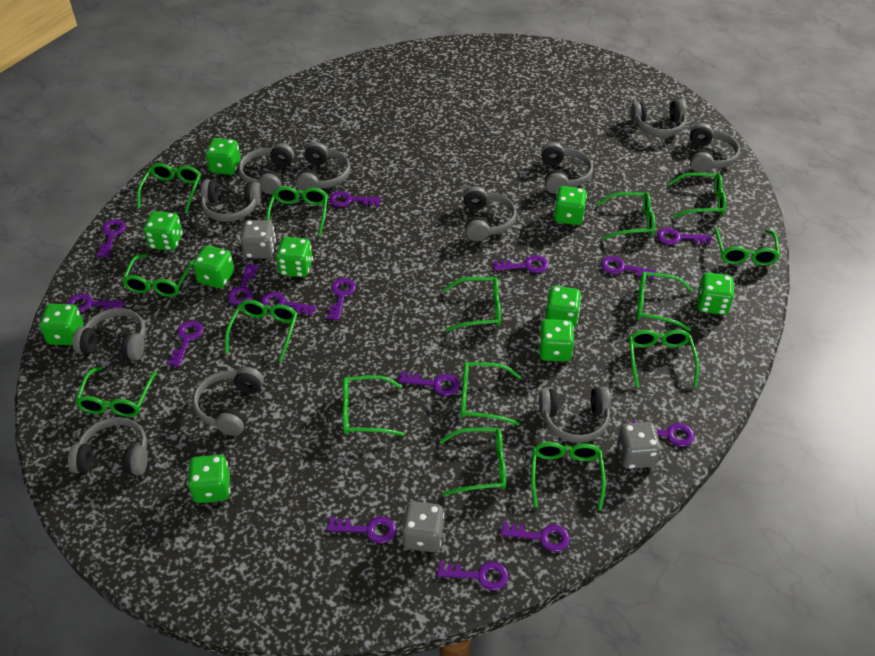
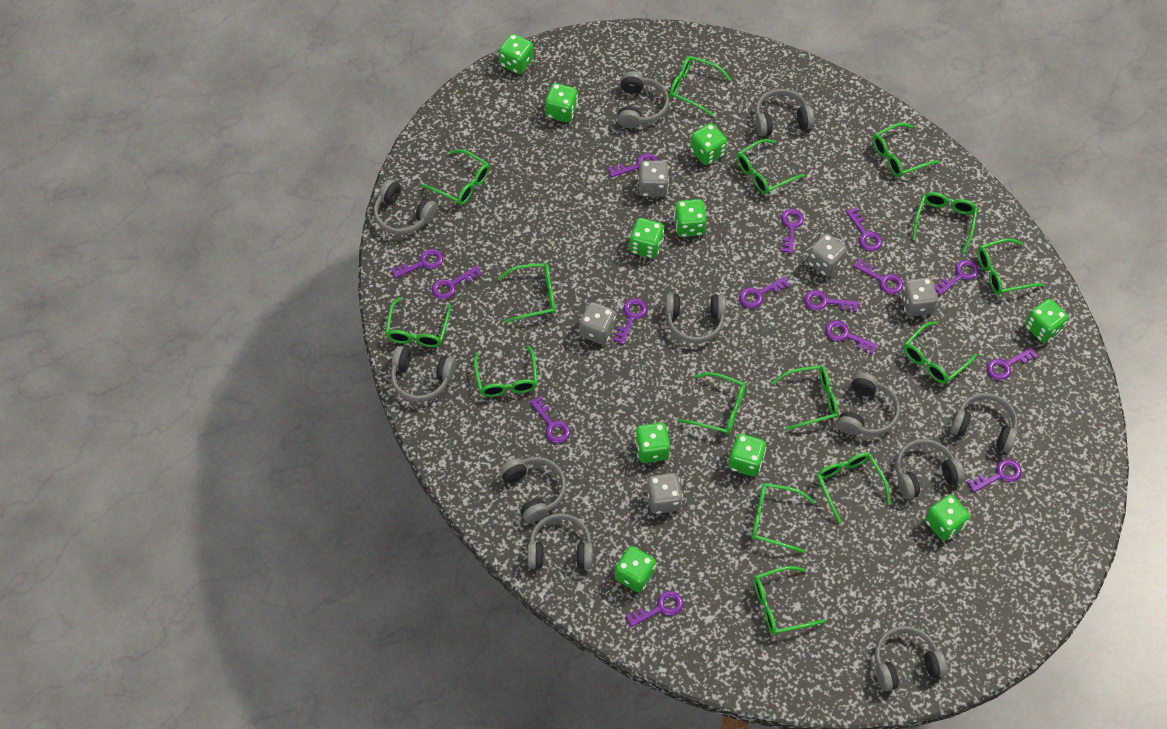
grey dice: 3 -> 5

